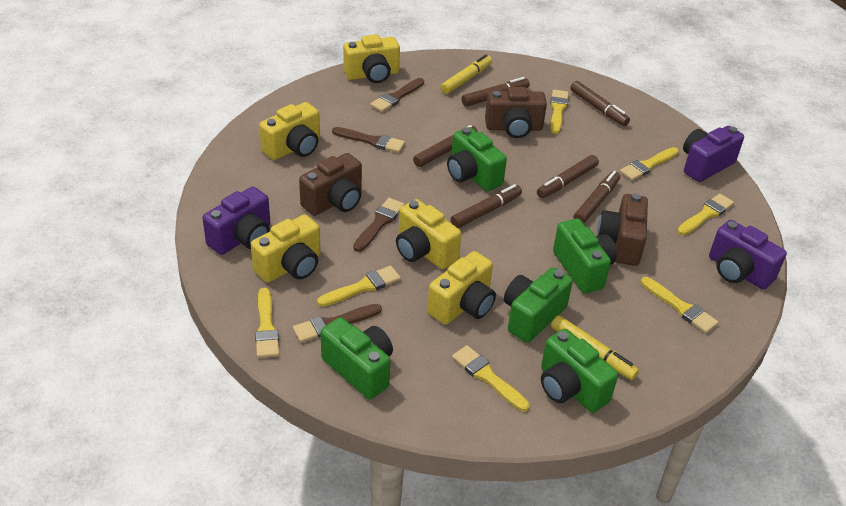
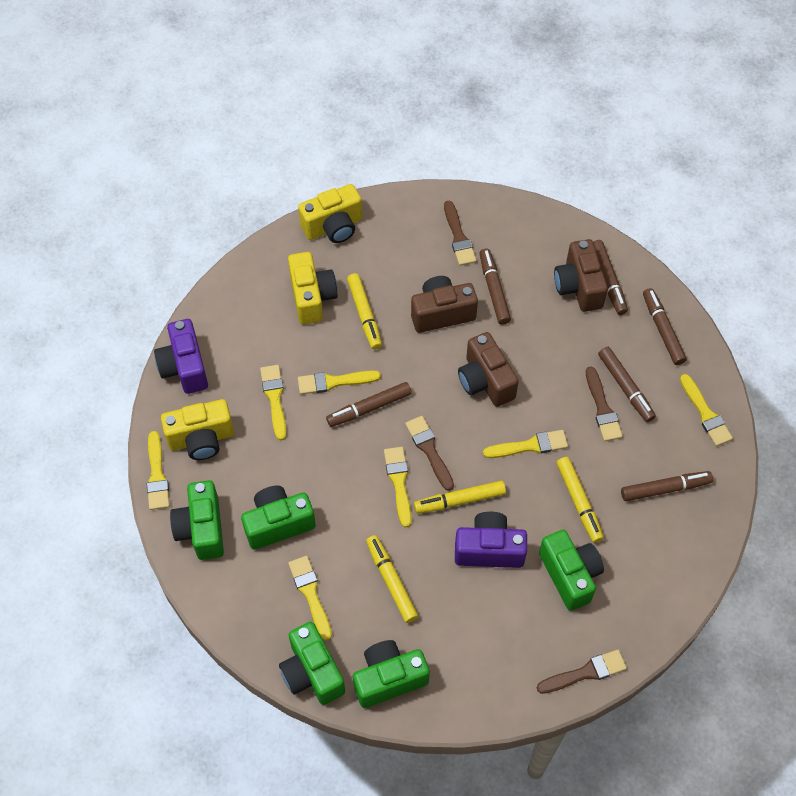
purple camera: 3 -> 2
yellow camera: 5 -> 3
yellow marker: 2 -> 4

